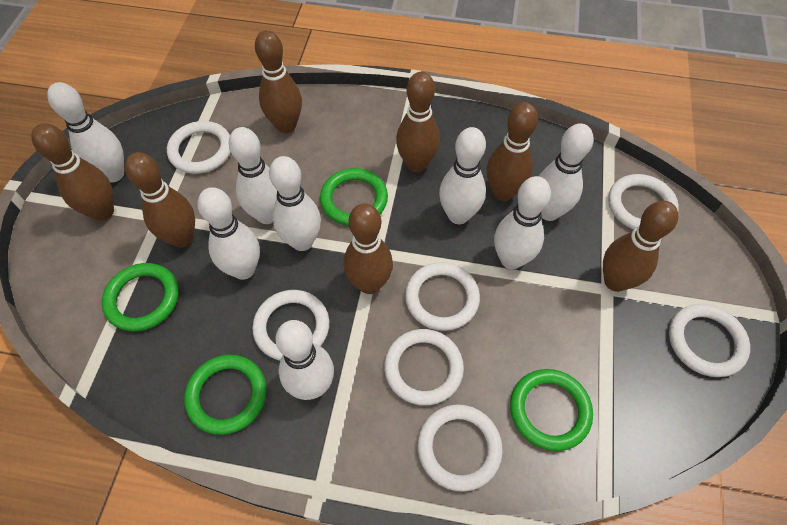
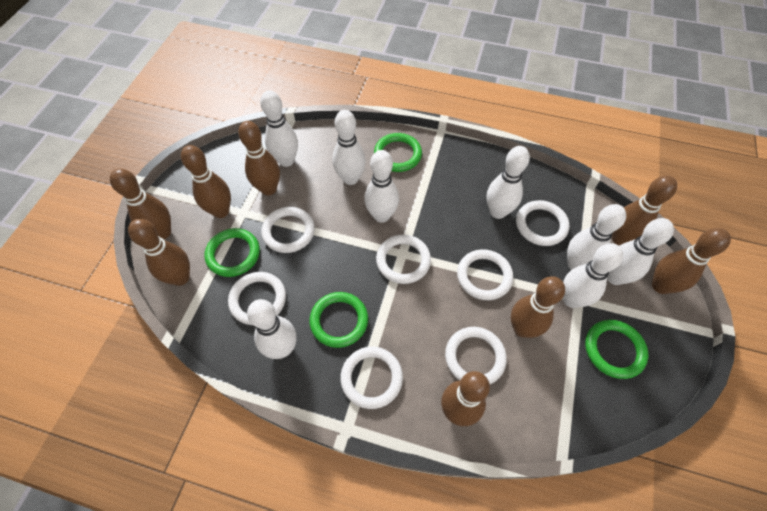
brown bowling pin: 7 -> 8

